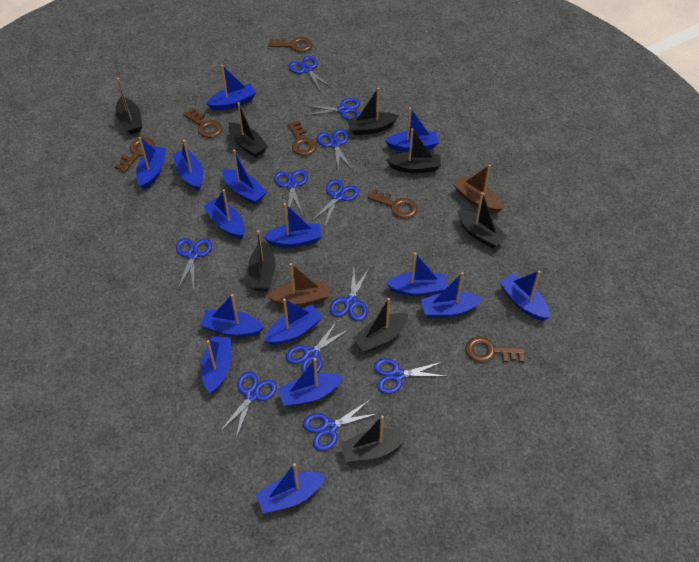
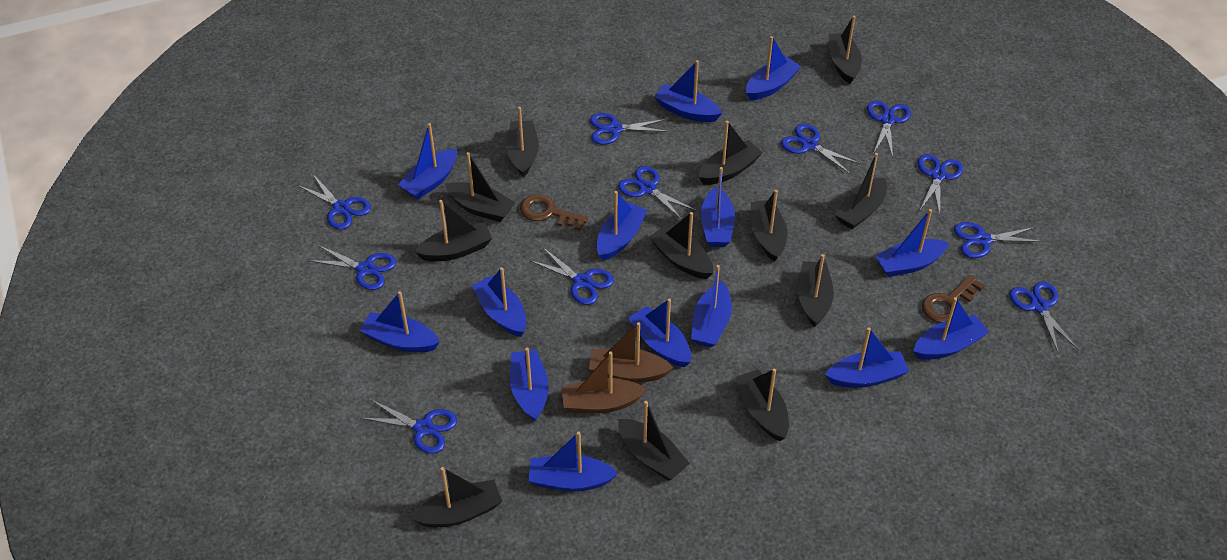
black boat: 8 -> 12
blue boat: 15 -> 14
brown key: 6 -> 2

